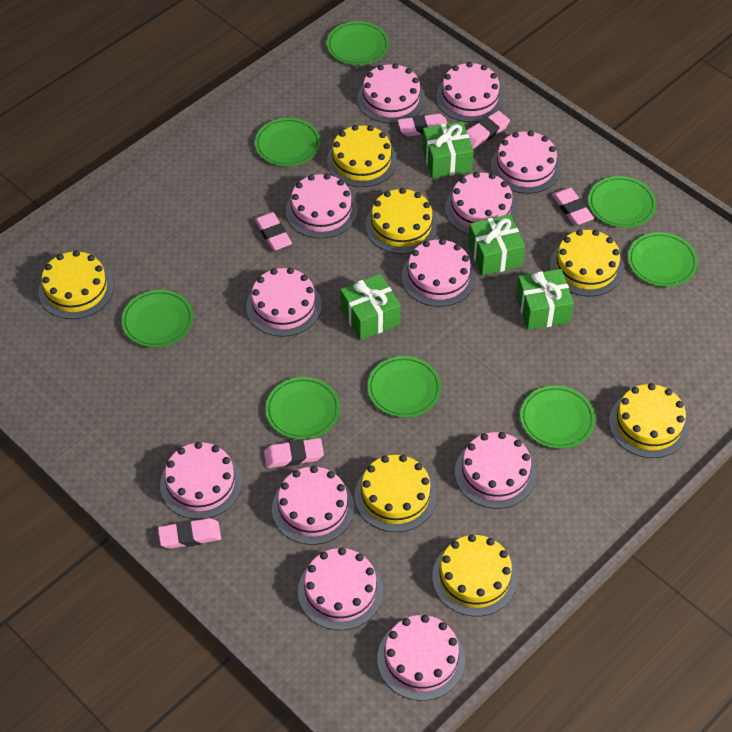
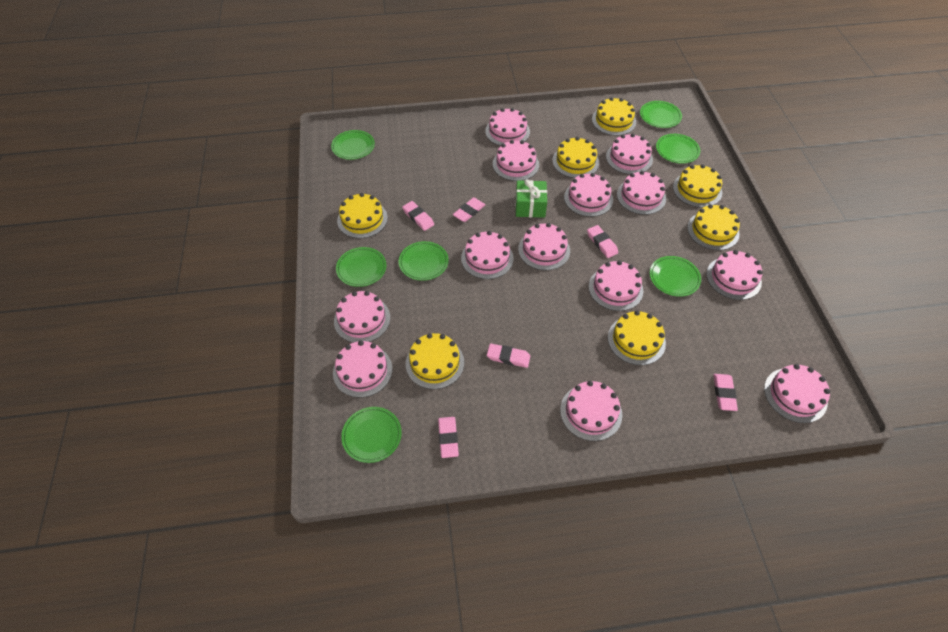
green gift: 4 -> 1
green plate: 8 -> 7
pink cake: 12 -> 13

